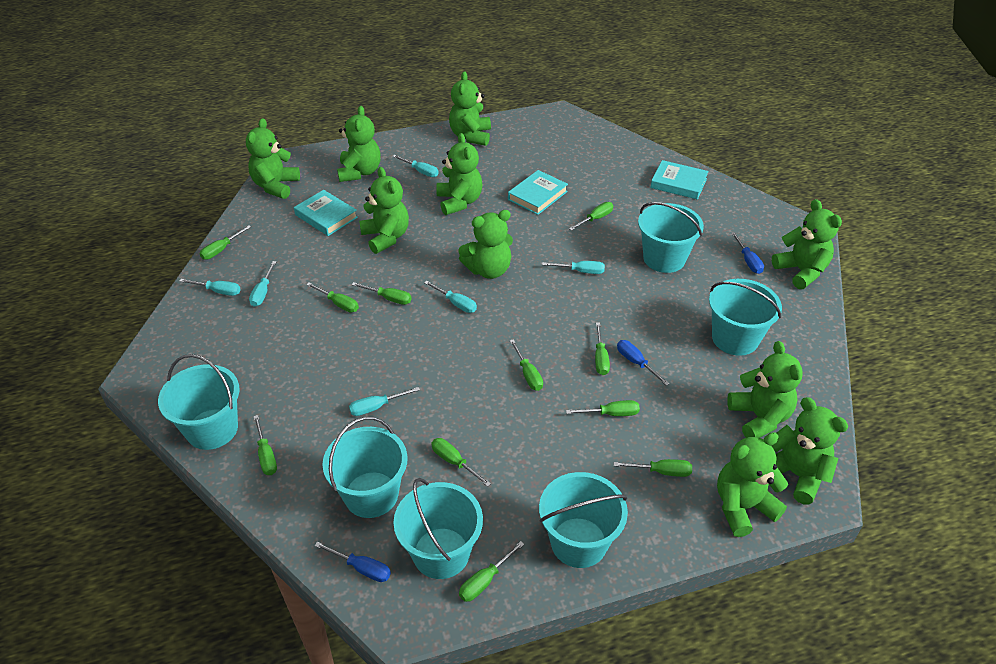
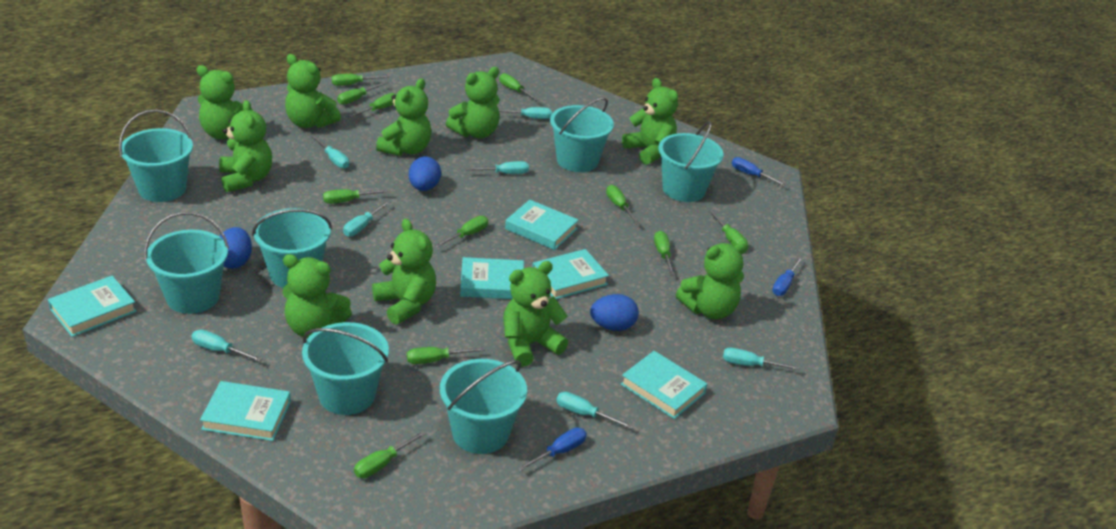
blue egg: 0 -> 3
turquoise book: 3 -> 6
turquoise bucket: 6 -> 7
turquoise screwdriver: 6 -> 7

